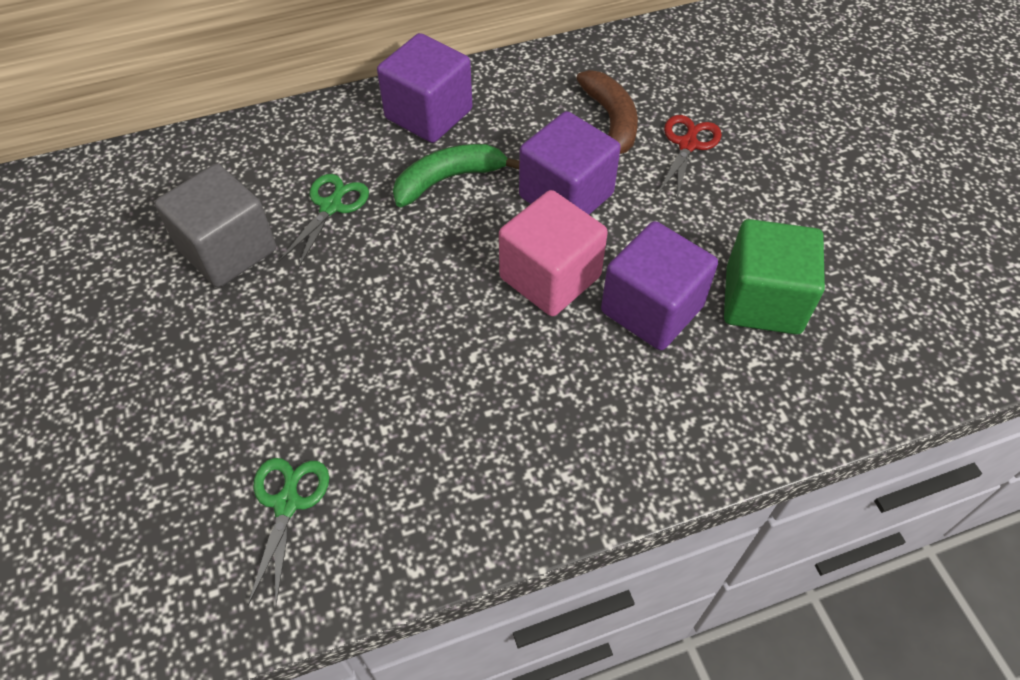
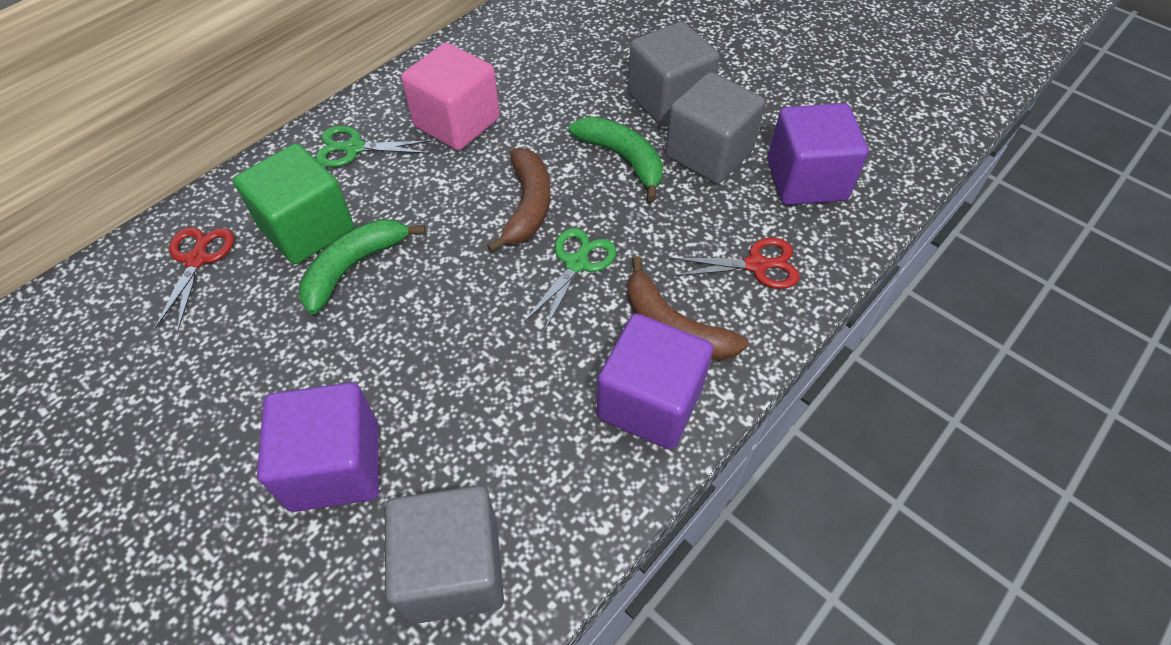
brown banana: 1 -> 2
green banana: 1 -> 2
grey cube: 1 -> 3
red scissors: 1 -> 2

